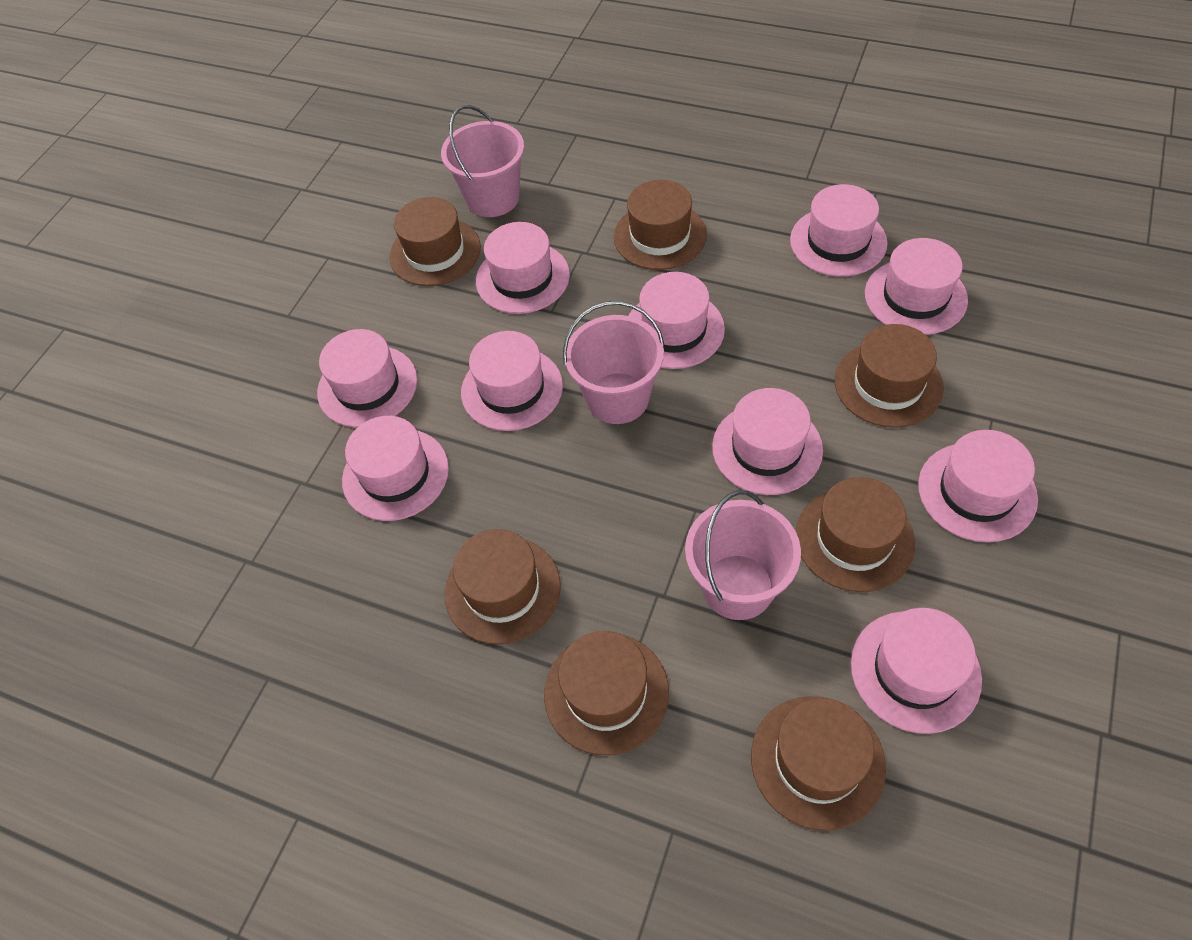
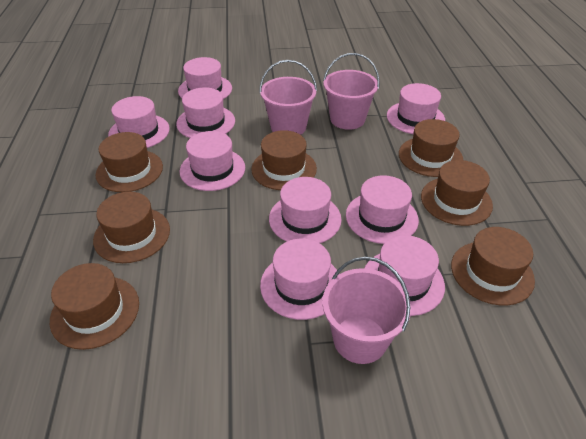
pink hat: 10 -> 9

